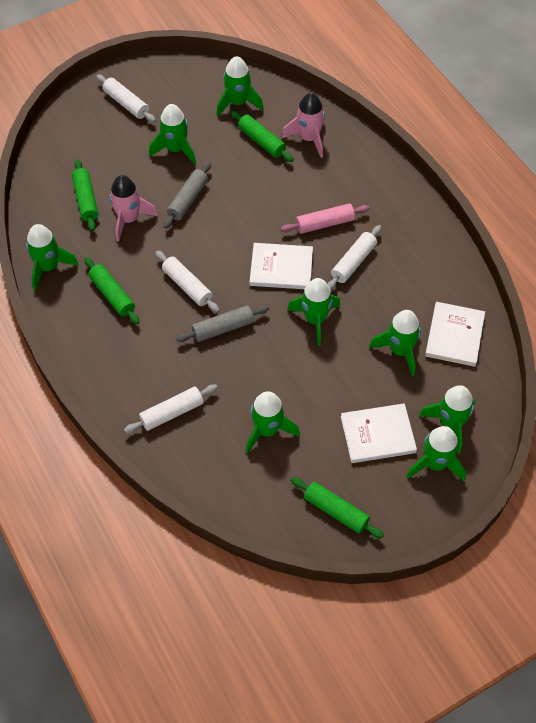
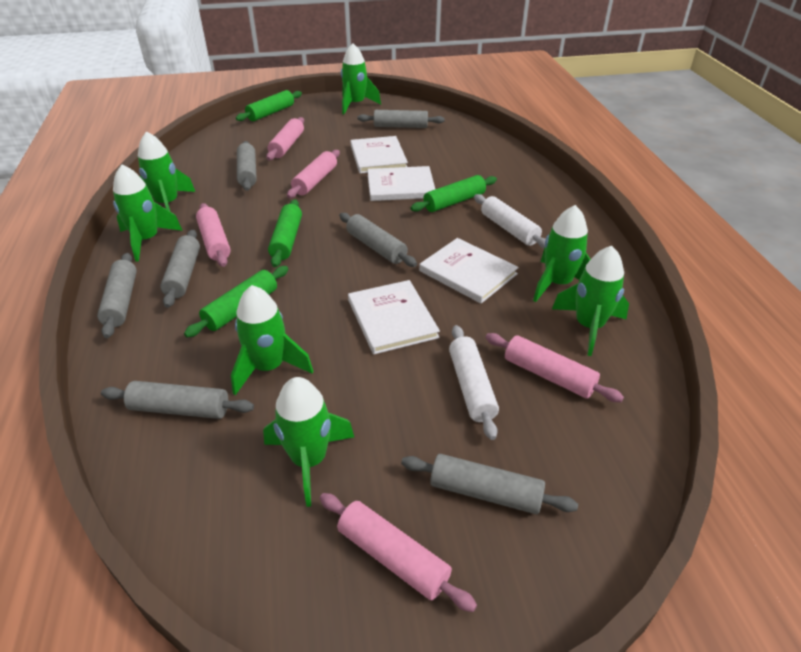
green rocket: 8 -> 7
grey rolling pin: 2 -> 7
pink rocket: 2 -> 0
pink rolling pin: 1 -> 5
white book: 3 -> 4
white rolling pin: 4 -> 2

